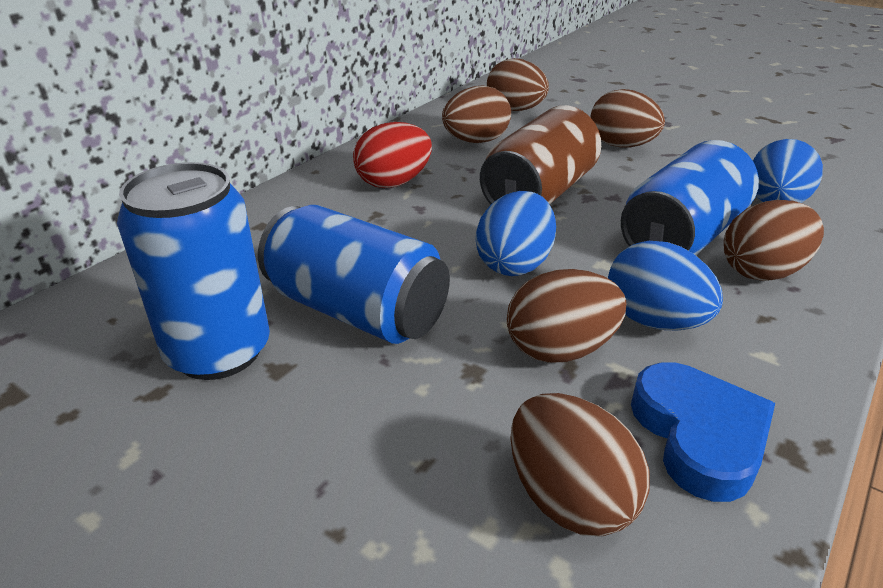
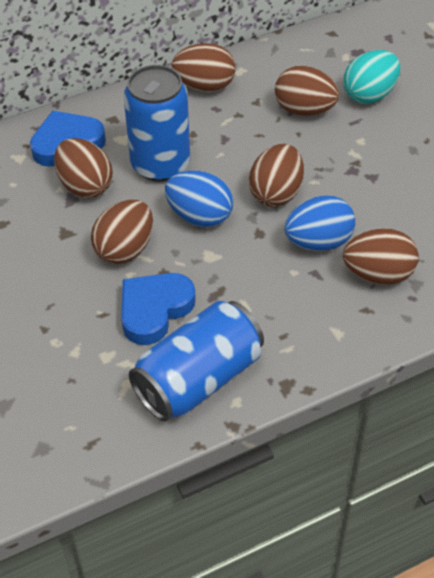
blue can: 3 -> 2
blue egg: 3 -> 2
blue heart: 1 -> 2
brown can: 1 -> 0
red egg: 1 -> 0
turquoise egg: 0 -> 1

